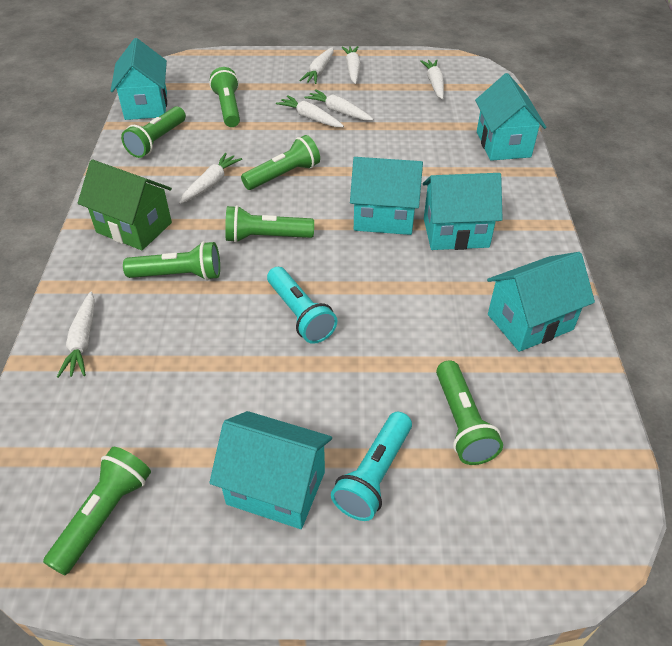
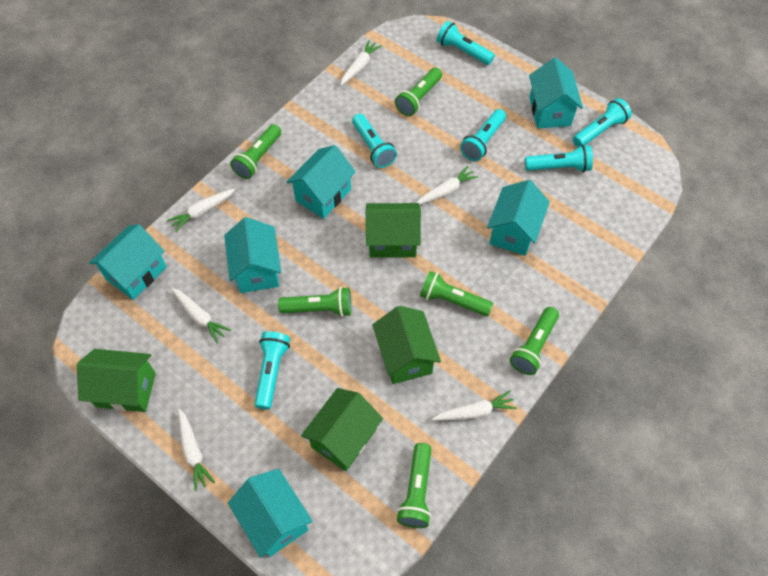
green flashlight: 7 -> 6
green house: 1 -> 4
turquoise flashlight: 2 -> 6
white carrot: 7 -> 6

